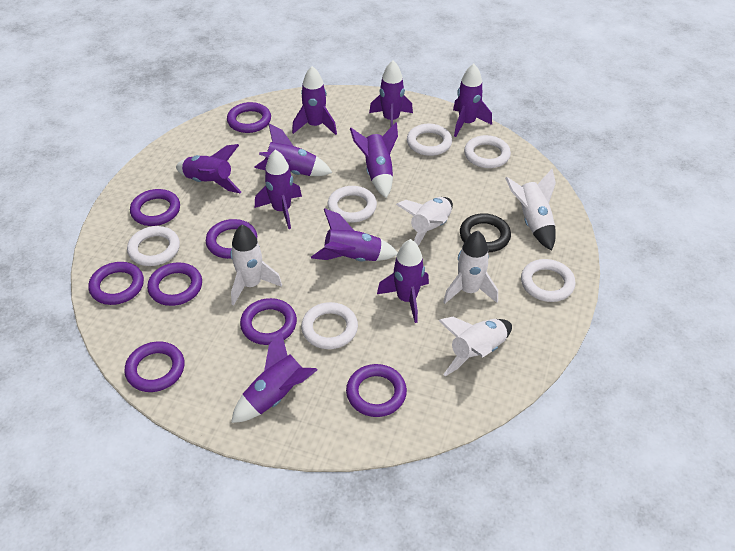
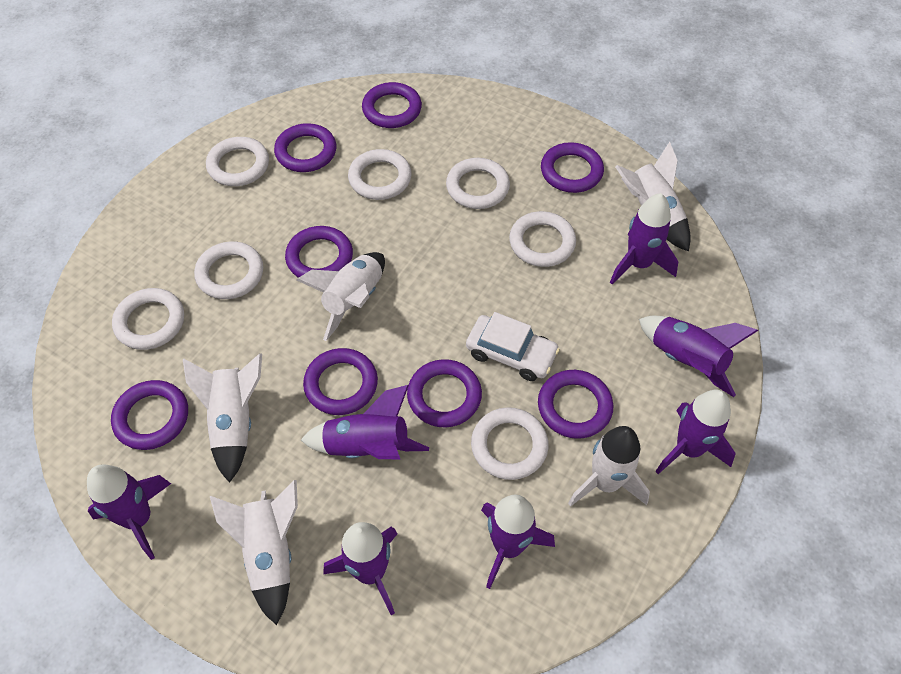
black ring: 1 -> 0
purple rocket: 10 -> 7
white car: 0 -> 1
white ring: 6 -> 7

